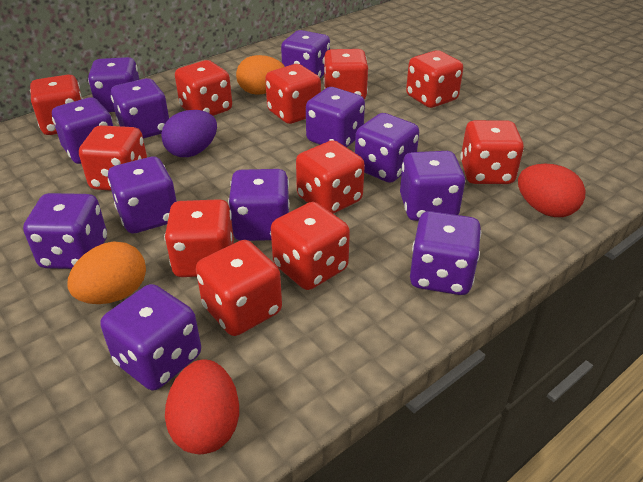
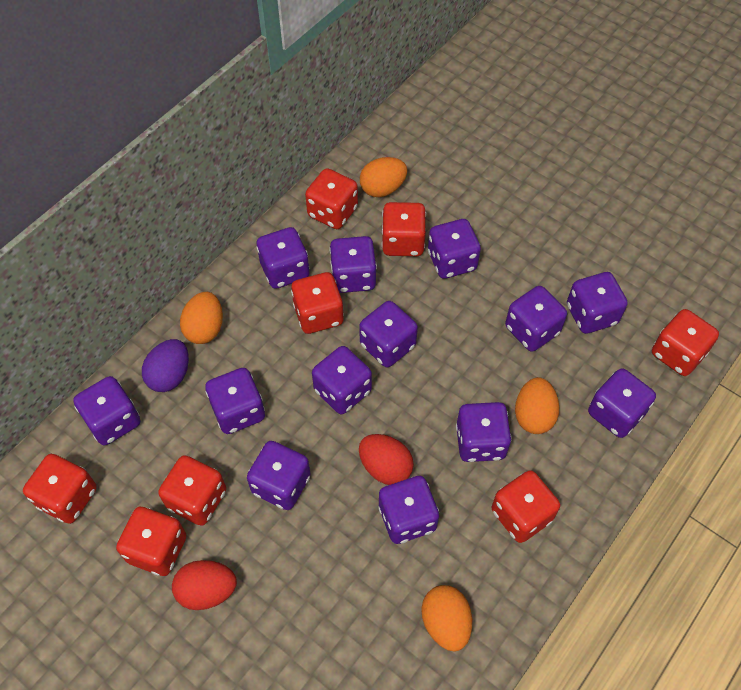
orange egg: 2 -> 4
purple dice: 12 -> 13
red dice: 11 -> 8

